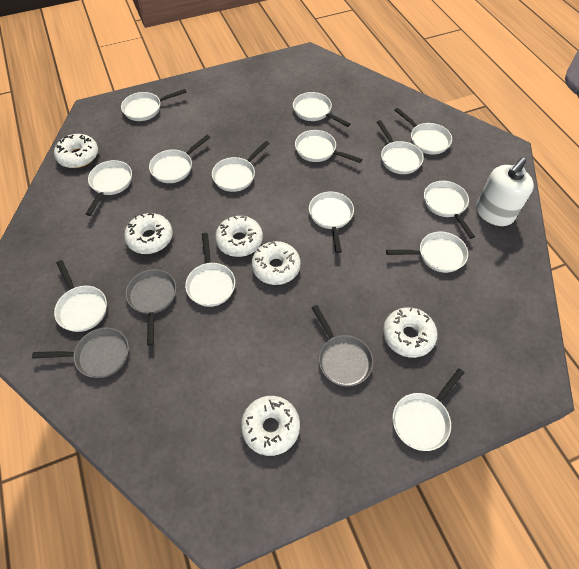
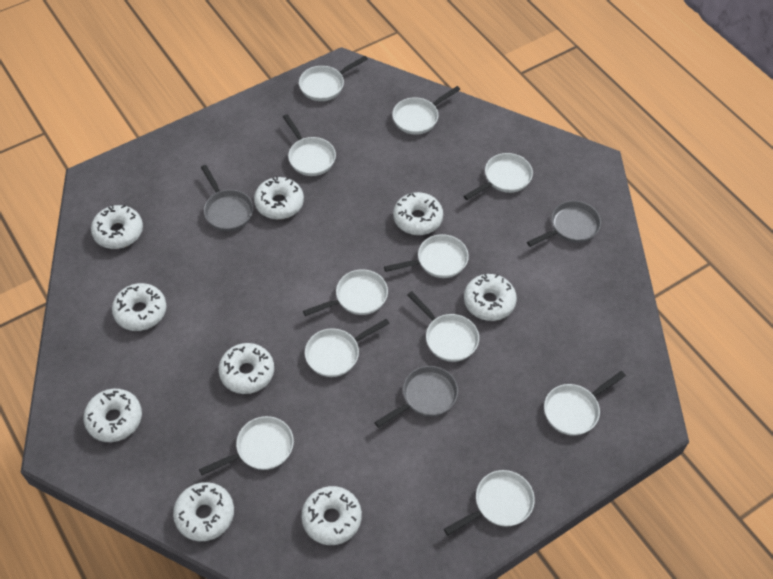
white donut: 6 -> 9
white pan: 14 -> 11
white soap dispenser: 1 -> 0

